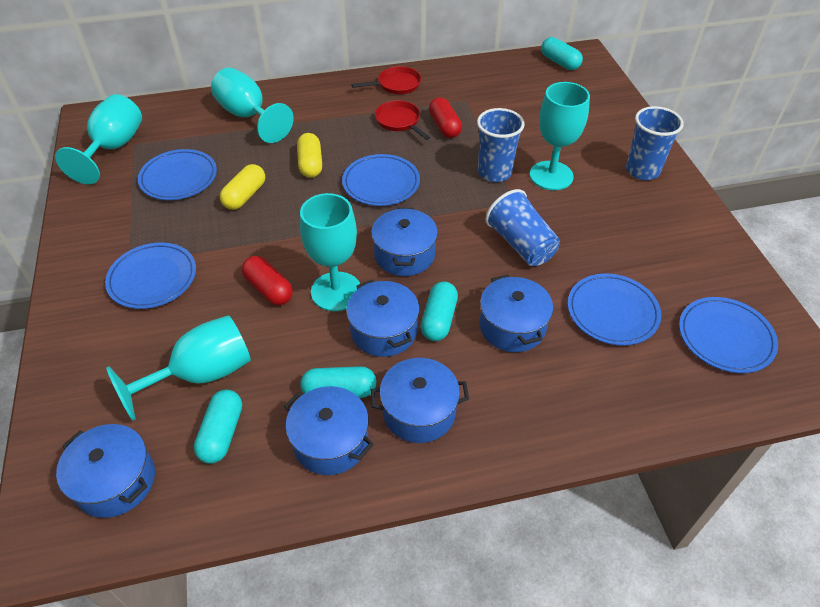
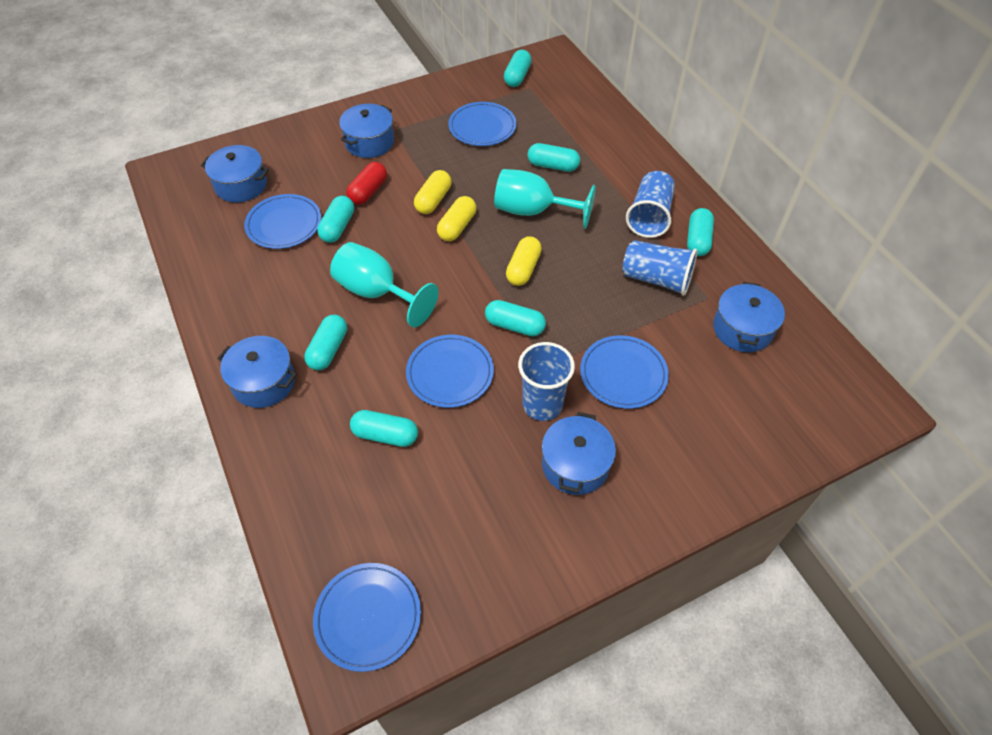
blue pot: 6 -> 5
red capsule: 2 -> 1
red pan: 2 -> 0
turquoise capsule: 4 -> 7
turquoise goblet: 5 -> 2
yellow capsule: 2 -> 3

